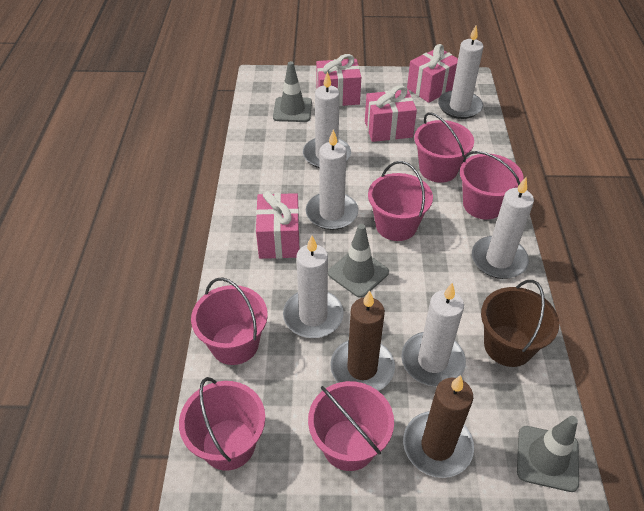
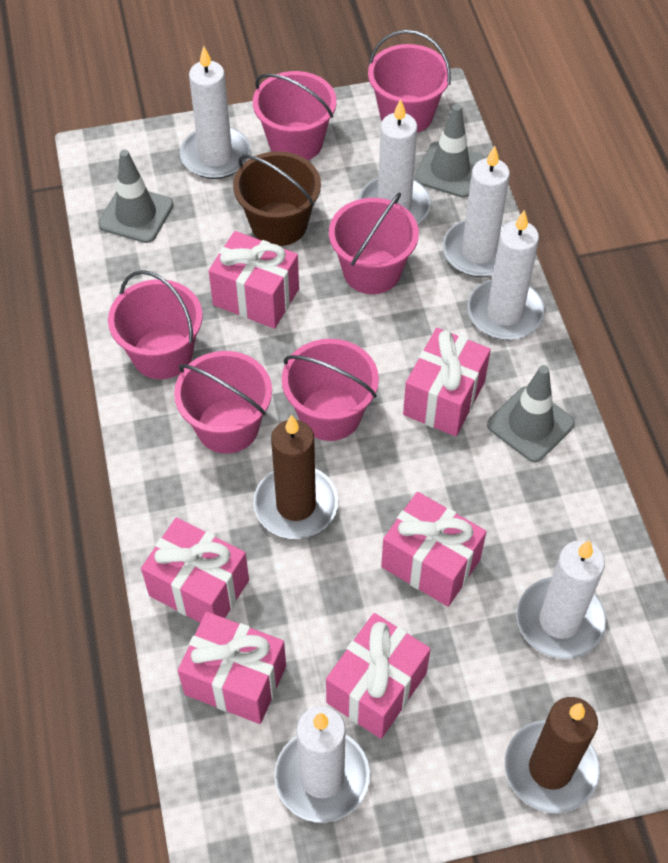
pink gift: 4 -> 6

